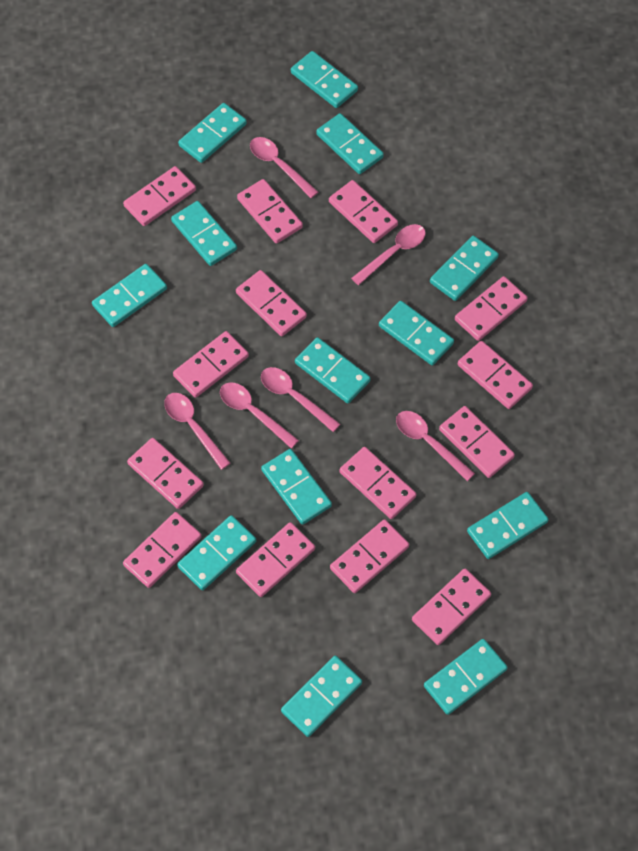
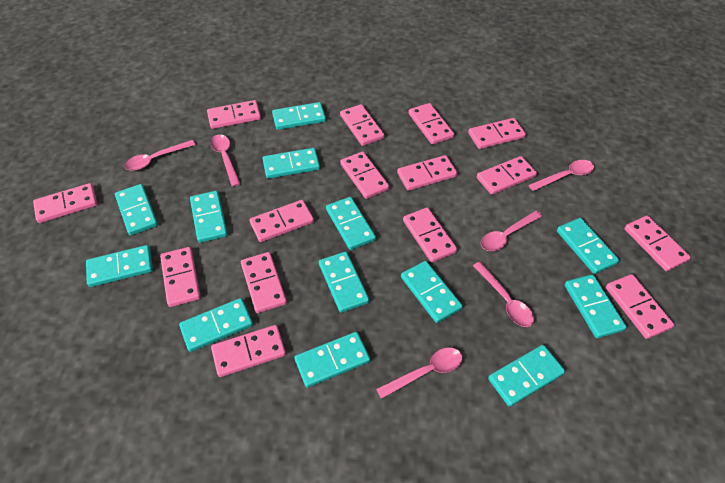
pink domino: 14 -> 15

